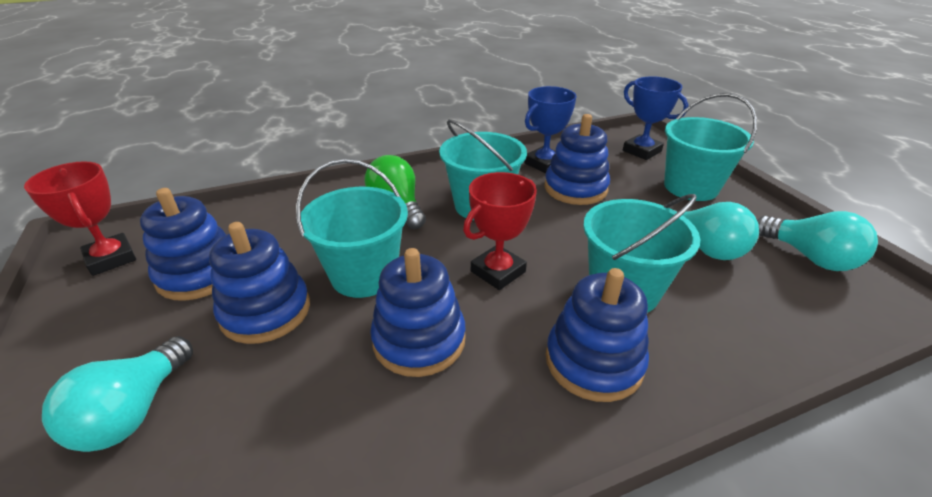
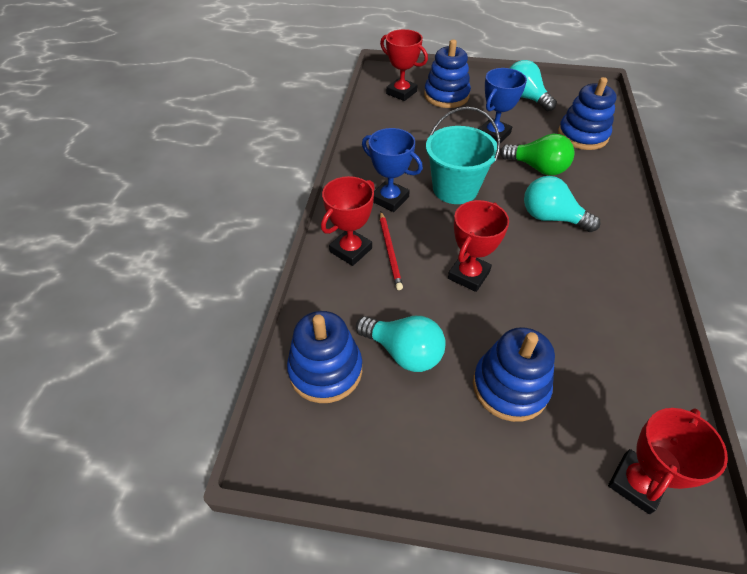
blue stacking toy: 5 -> 4
red pencil: 0 -> 1
red trophy: 2 -> 4
turquoise bucket: 4 -> 1

